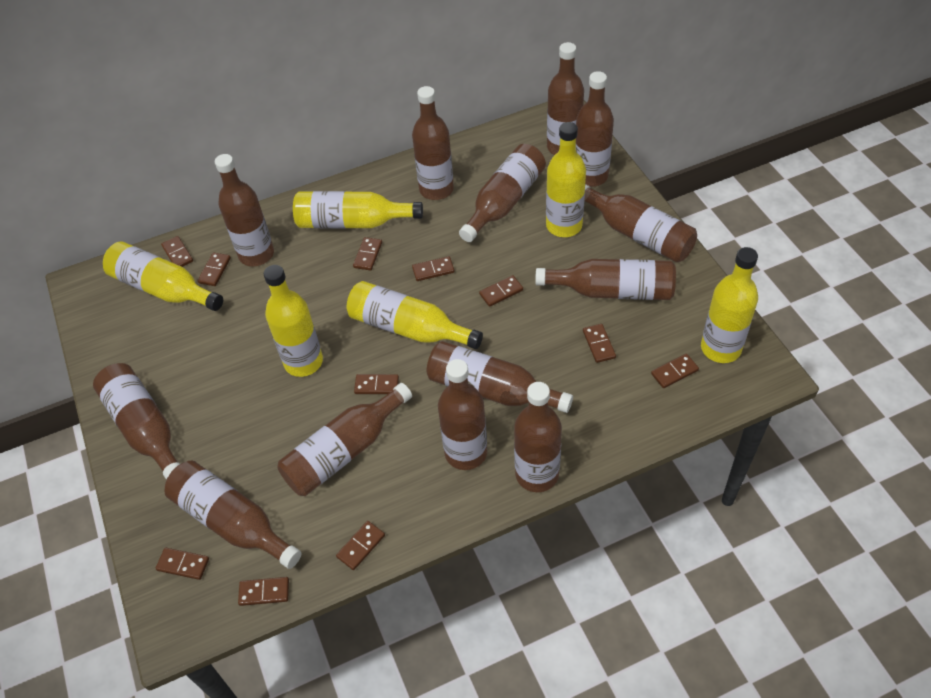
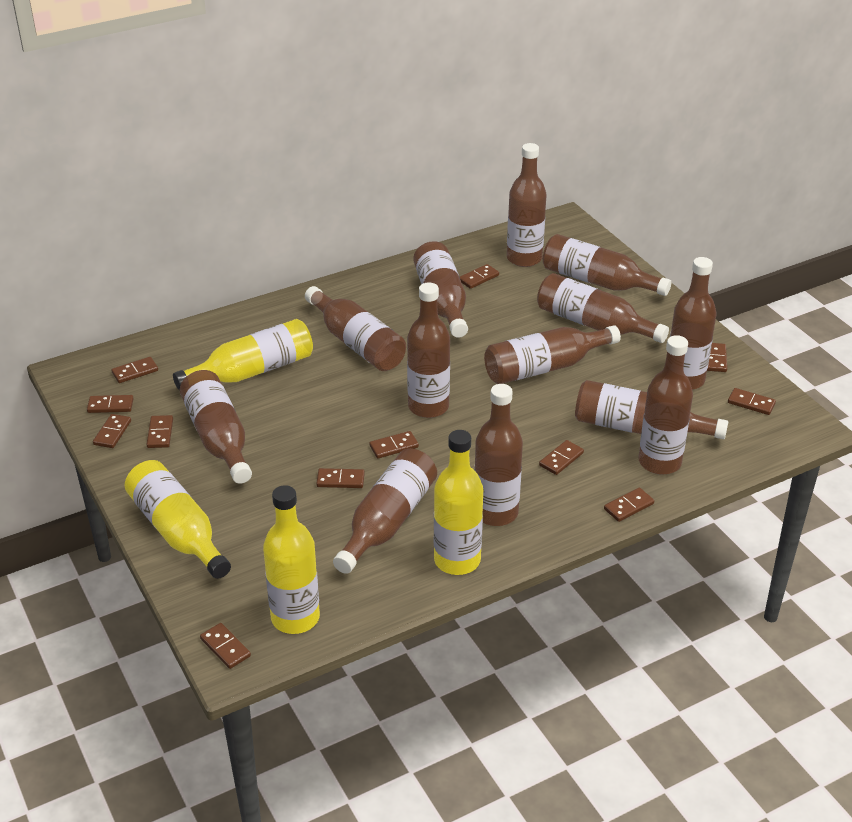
brown domino: 11 -> 12
yellow bottle: 6 -> 4

